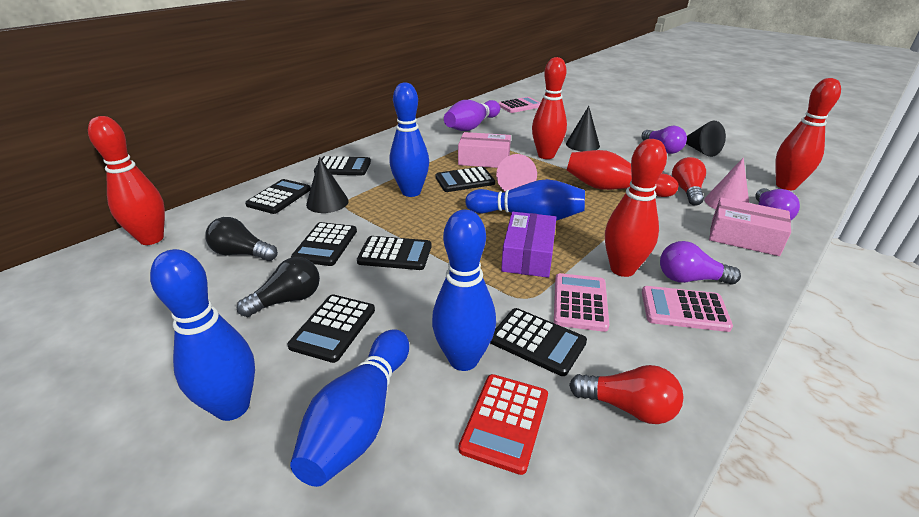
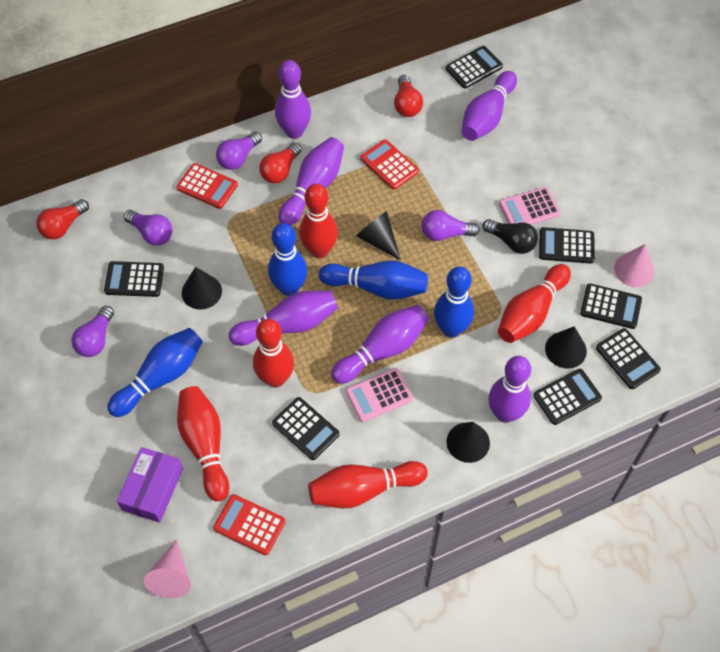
black cone: 3 -> 4
black light bulb: 2 -> 1
blue bowling pin: 5 -> 4
pink box: 2 -> 0
pink calculator: 3 -> 2
purple bowling pin: 1 -> 6
purple light bulb: 3 -> 4
red calculator: 1 -> 3
red light bulb: 2 -> 3

